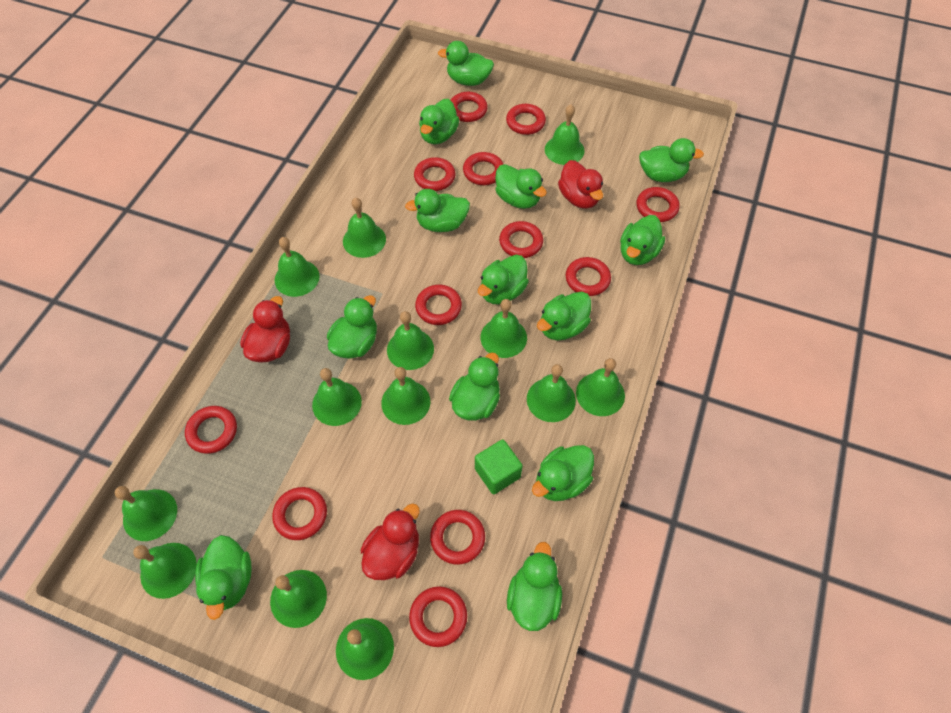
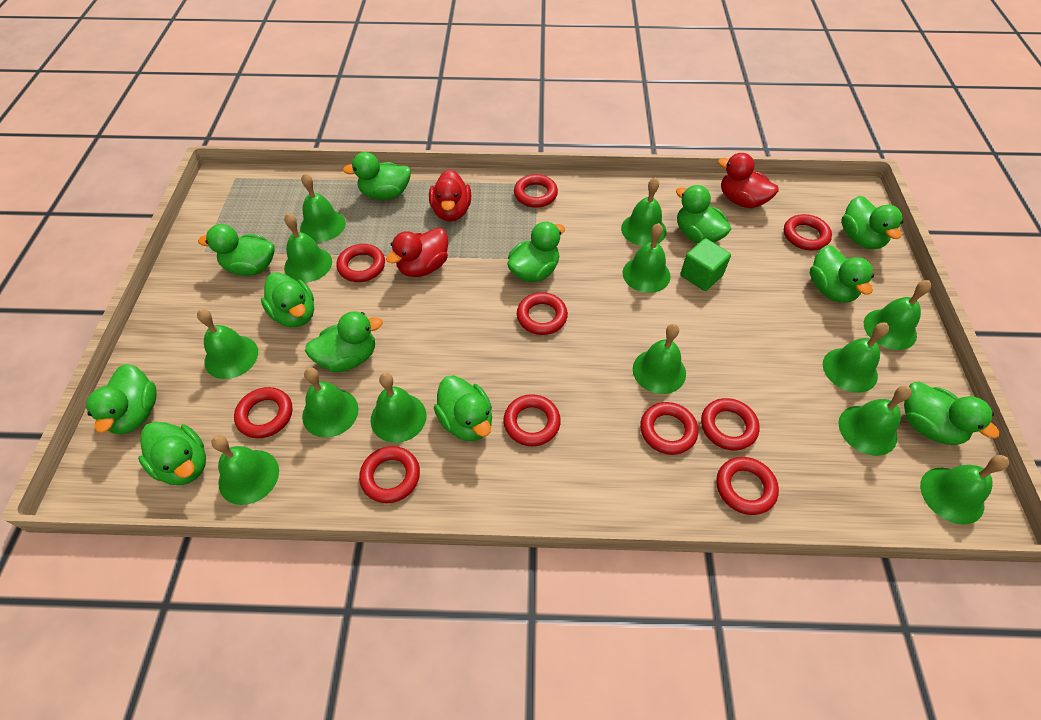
green duck: 13 -> 12
red ring: 12 -> 10

